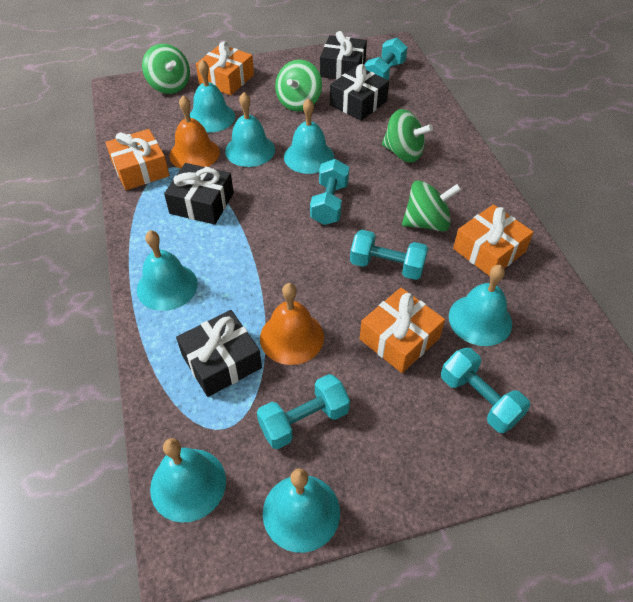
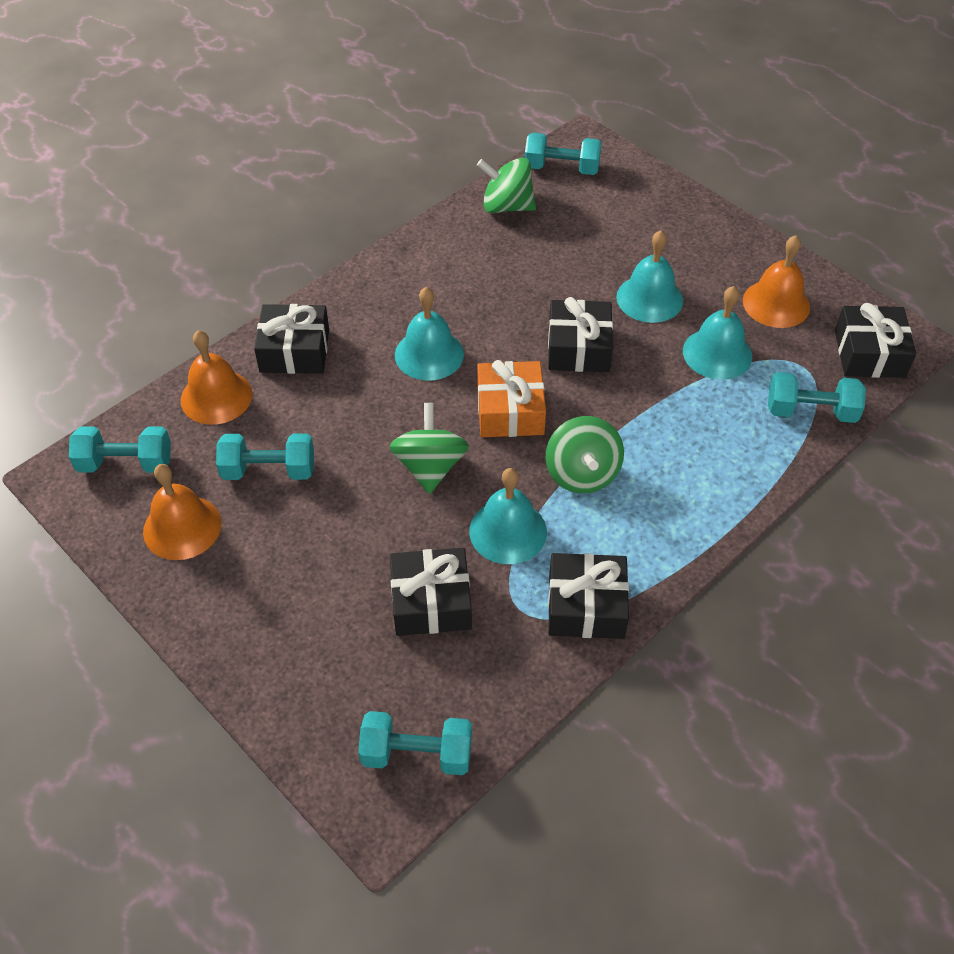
black gift: 4 -> 5
green spinning top: 4 -> 3
orange bell: 2 -> 3
orange gift: 4 -> 1
turquoise bell: 7 -> 4

